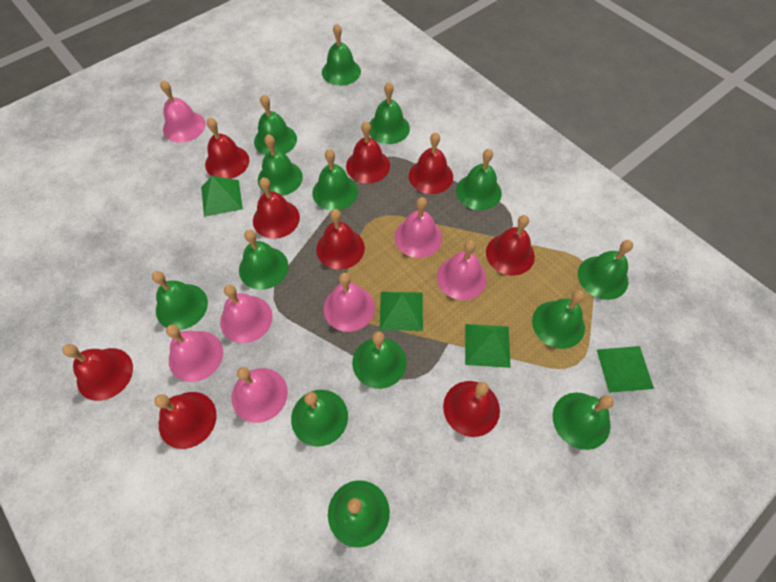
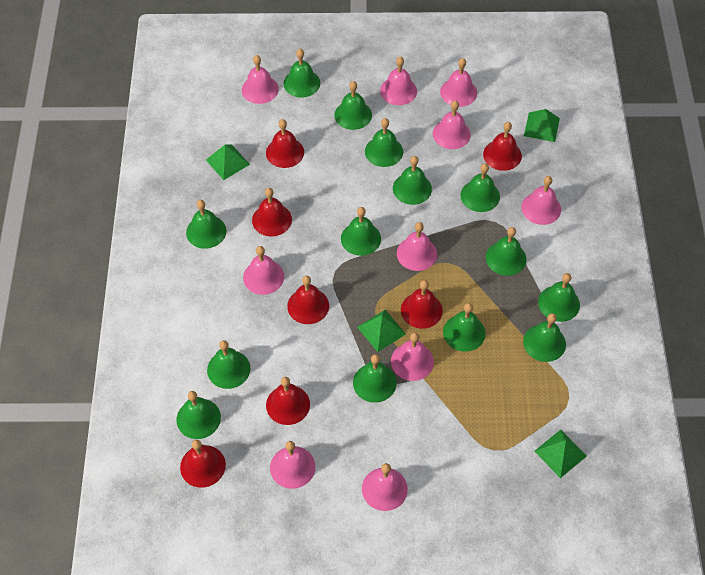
pink bell: 7 -> 10
red bell: 9 -> 7

